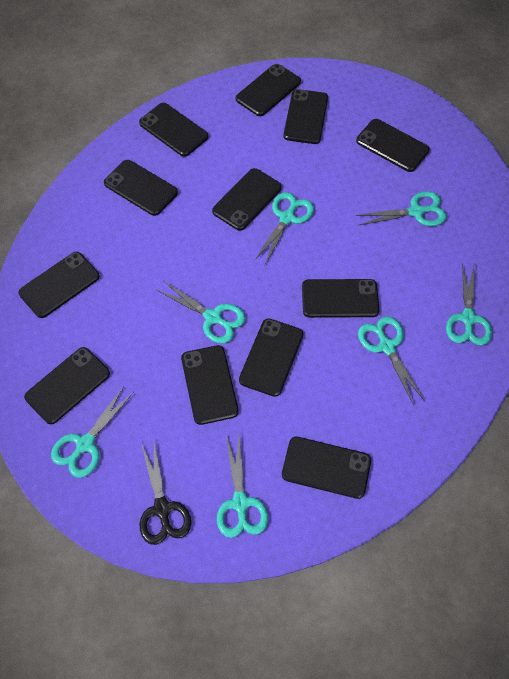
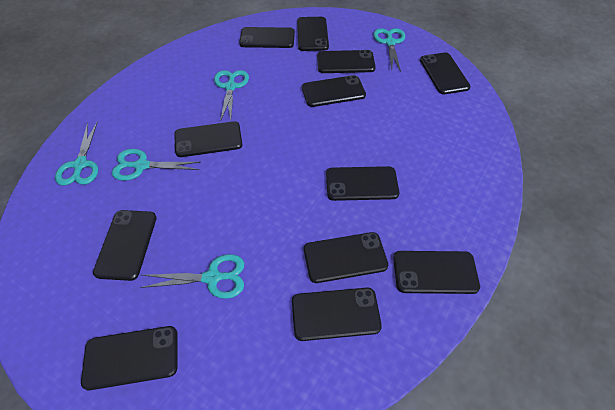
black scissors: 1 -> 0
turquoise scissors: 7 -> 5

